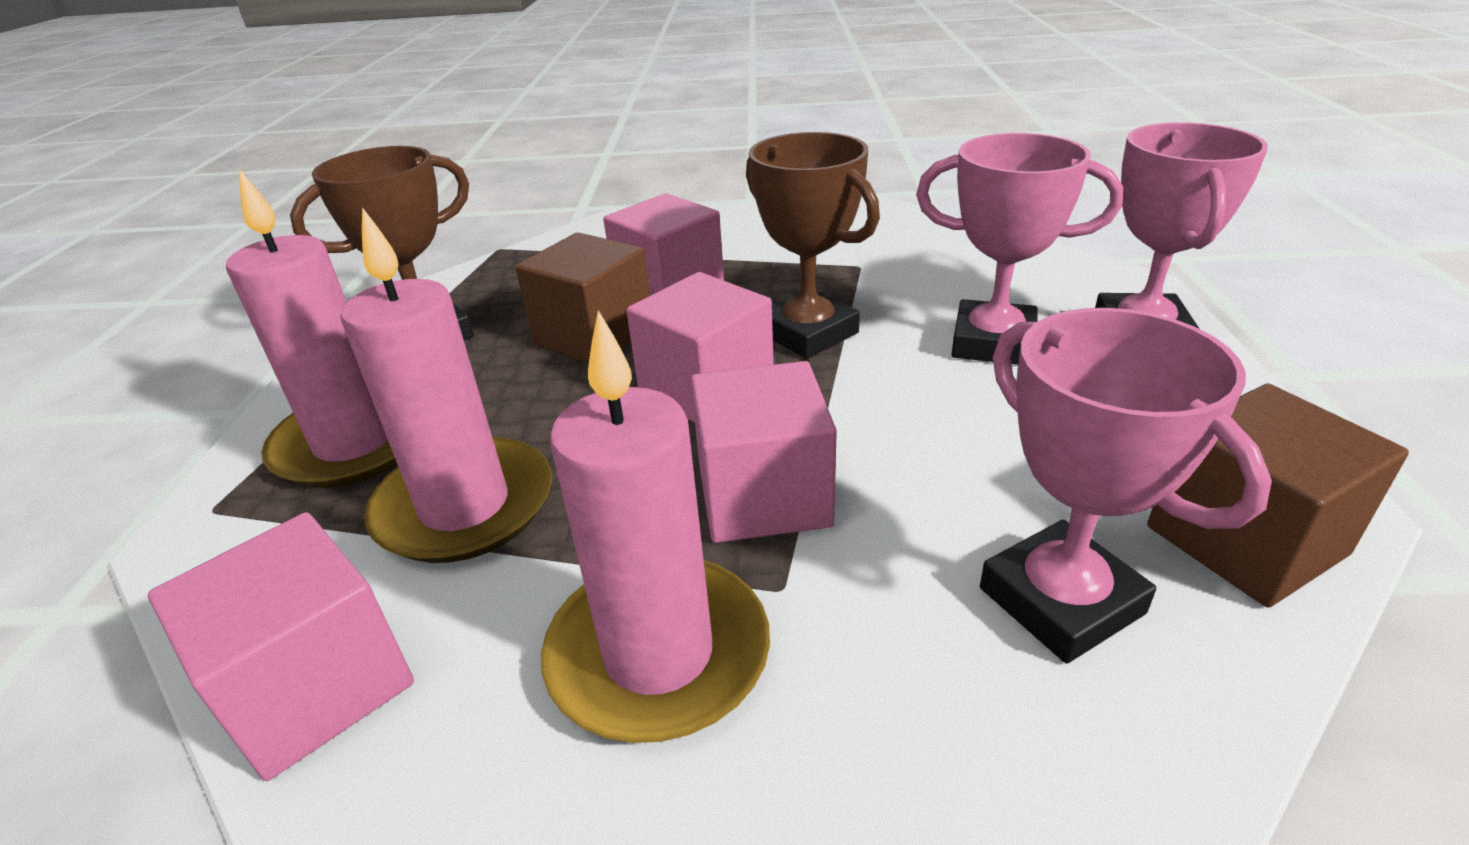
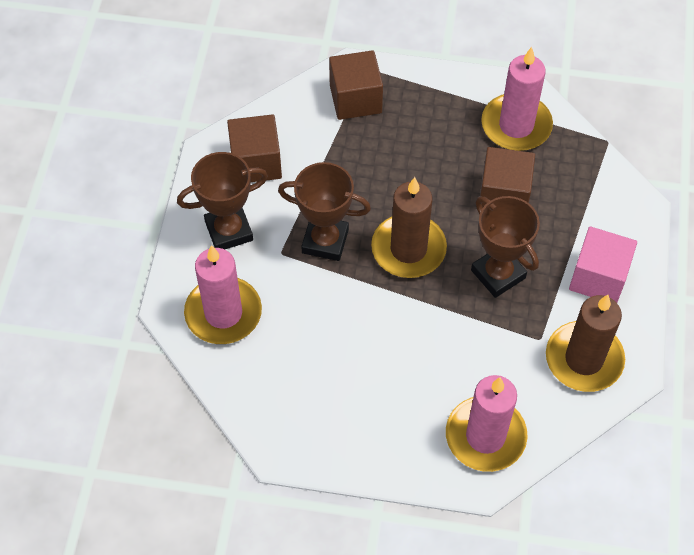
brown candle: 0 -> 2
brown cube: 2 -> 3
brown trophy: 2 -> 3
pink cube: 4 -> 1
pink trophy: 3 -> 0

